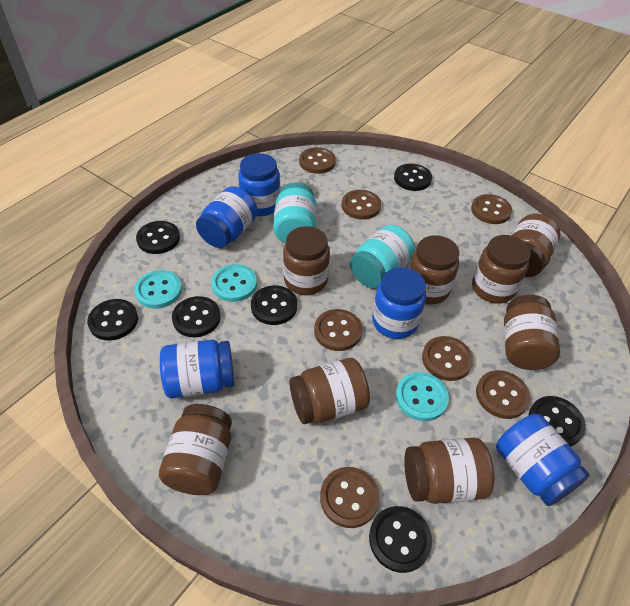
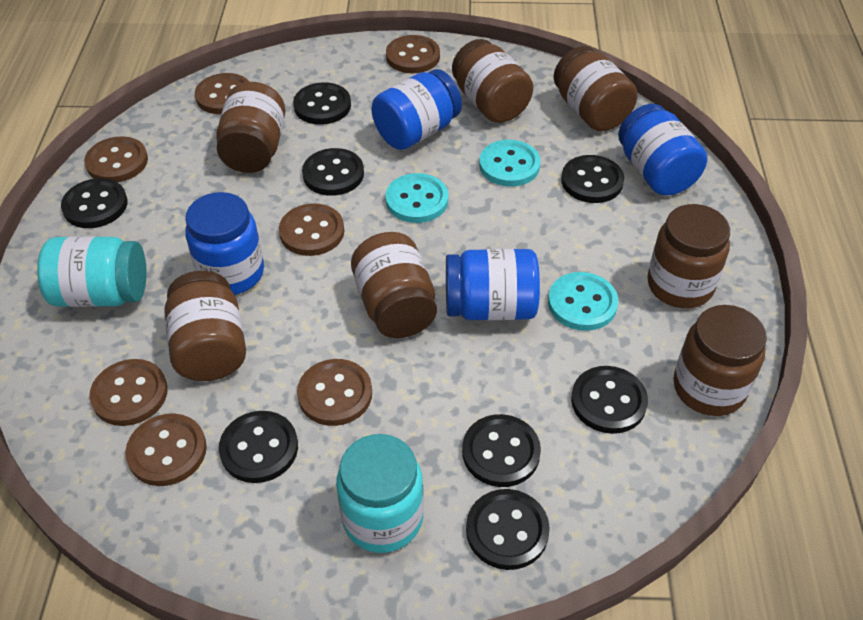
black button: 7 -> 8
blue jar: 5 -> 4
brown jar: 8 -> 7

